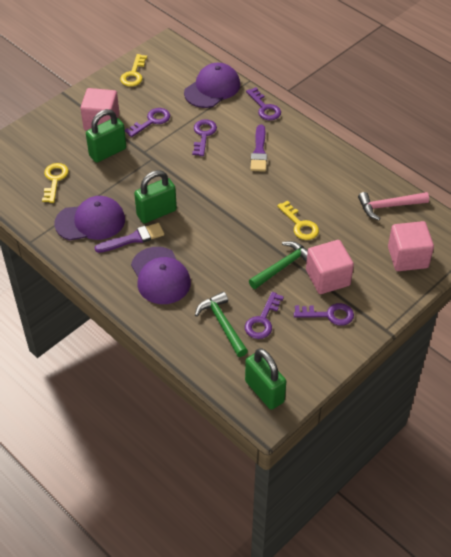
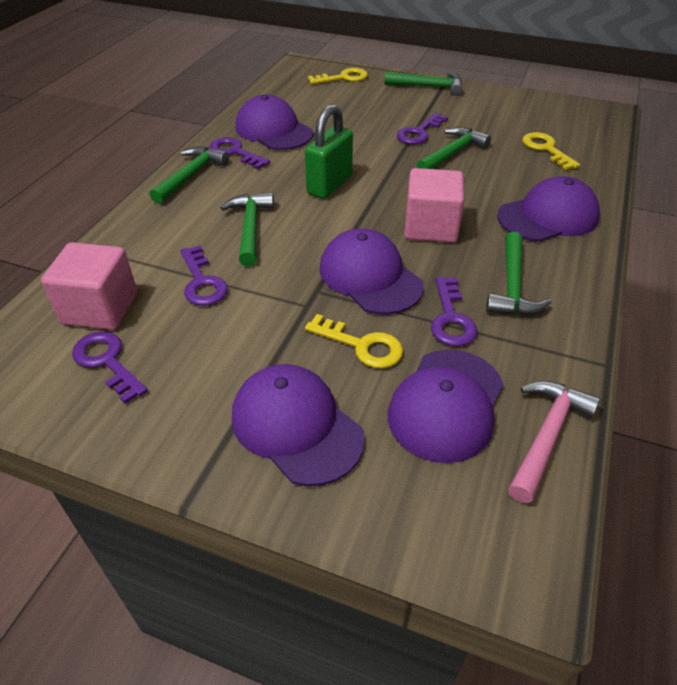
green hammer: 2 -> 5
green padlock: 3 -> 1
pink cube: 3 -> 2
purple brush: 2 -> 0
purple cap: 3 -> 5

